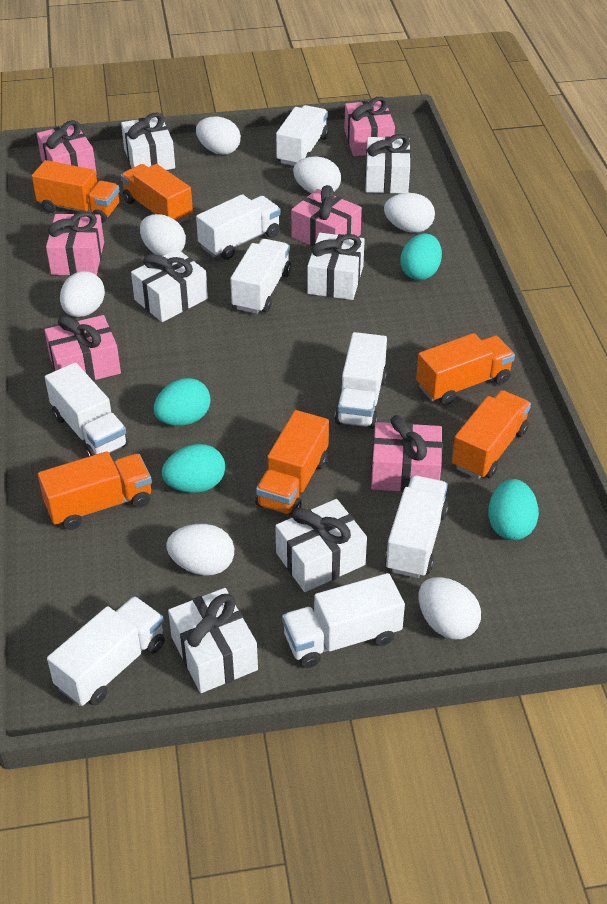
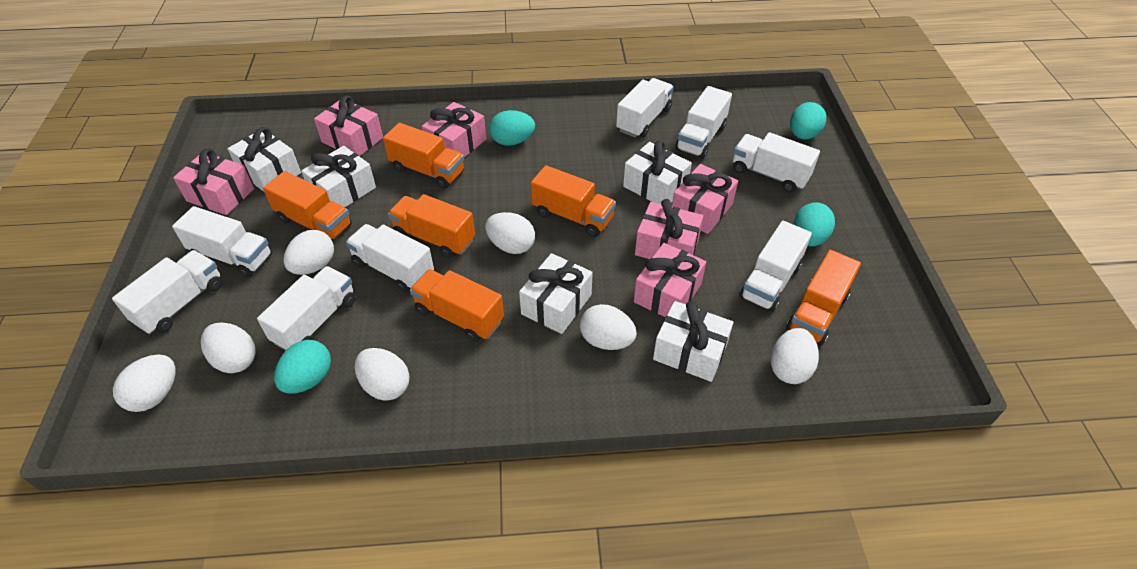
white gift: 6 -> 5

